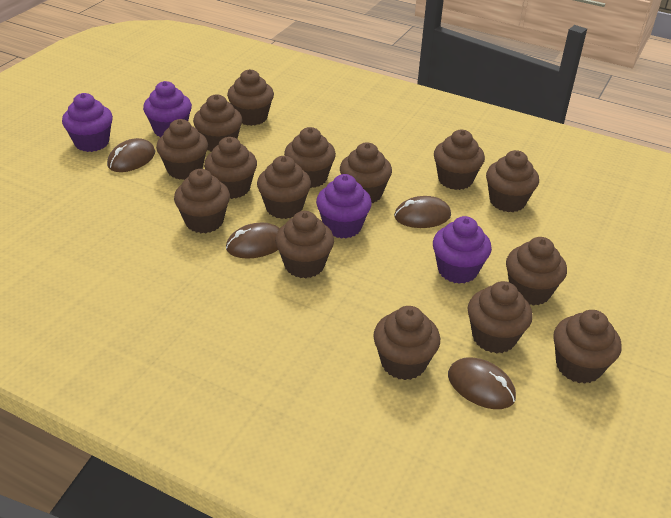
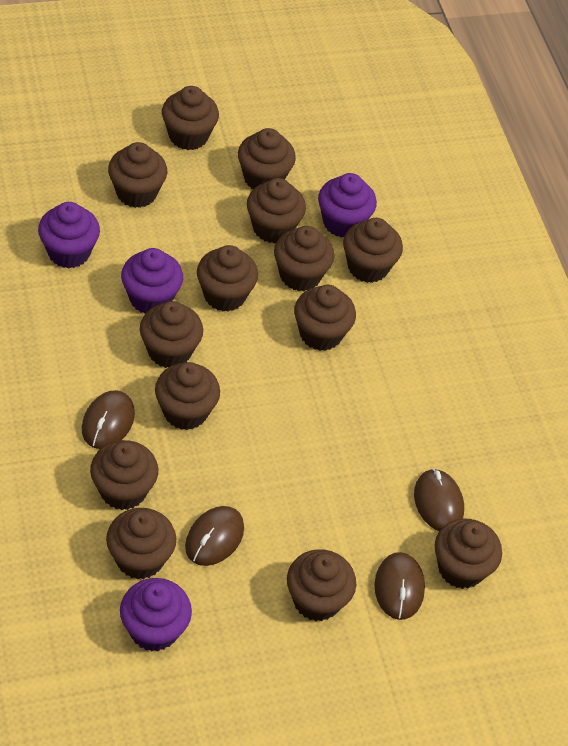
brown cupcake: 15 -> 14

